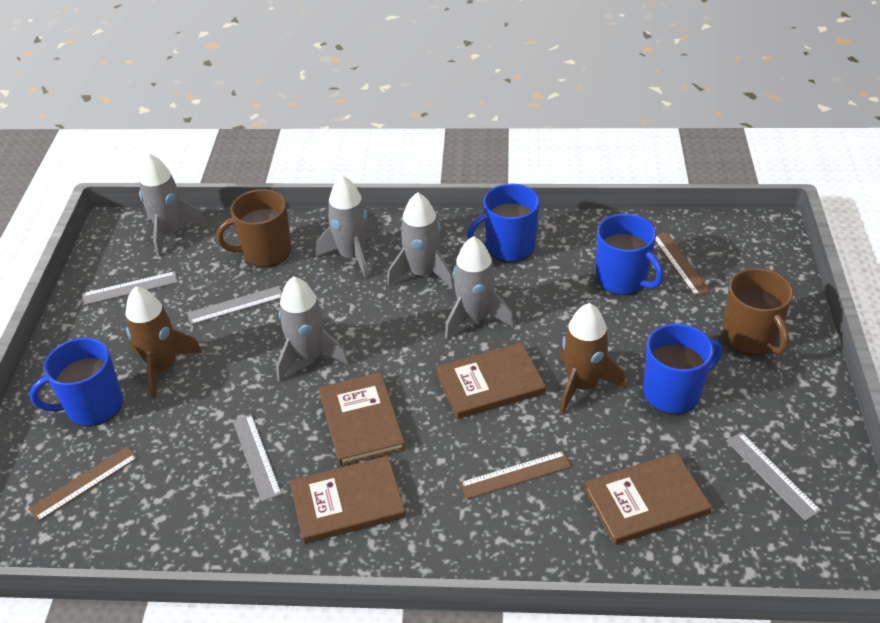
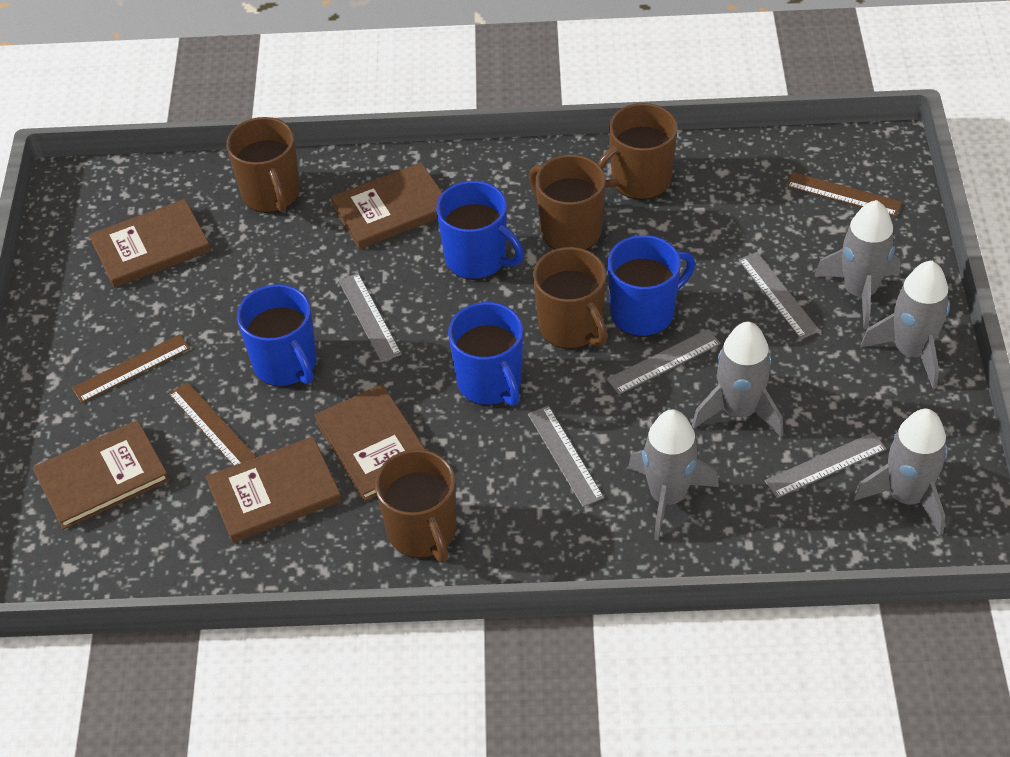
brown book: 4 -> 5
brown mug: 2 -> 5
brown rocket: 2 -> 0
grey ruler: 4 -> 5

